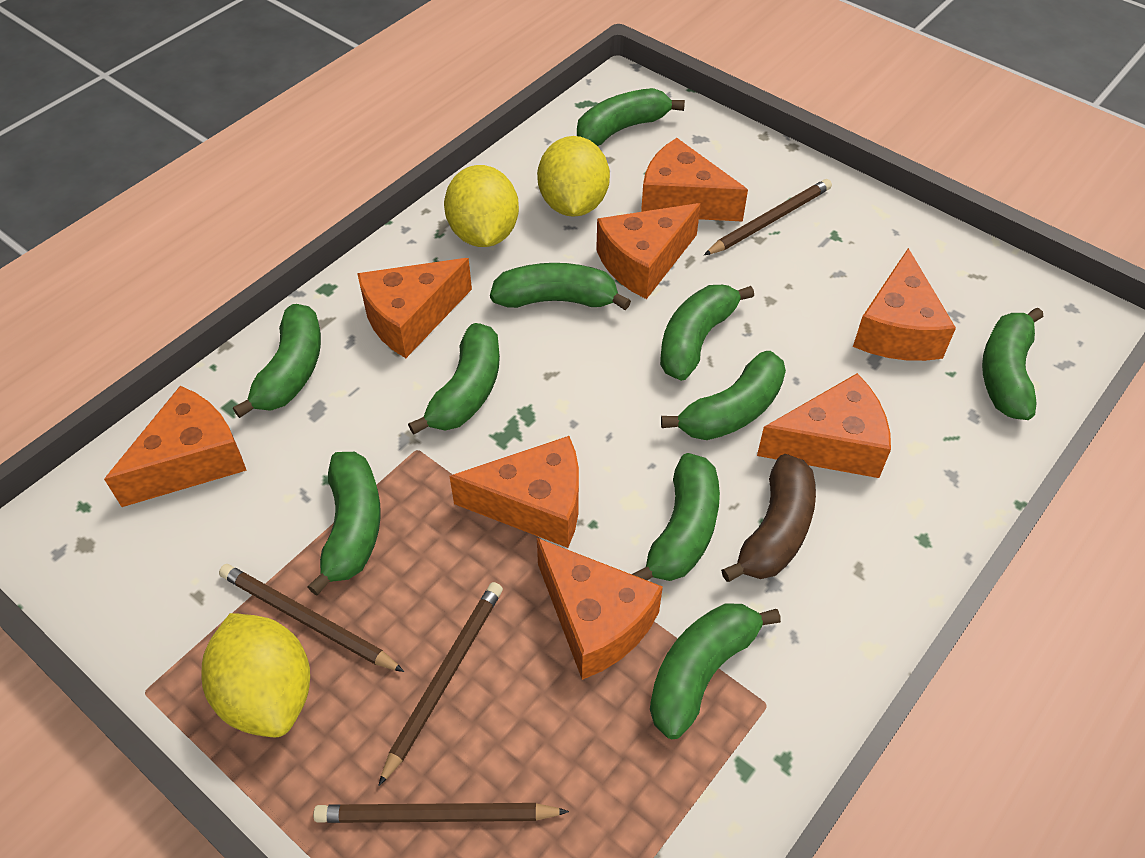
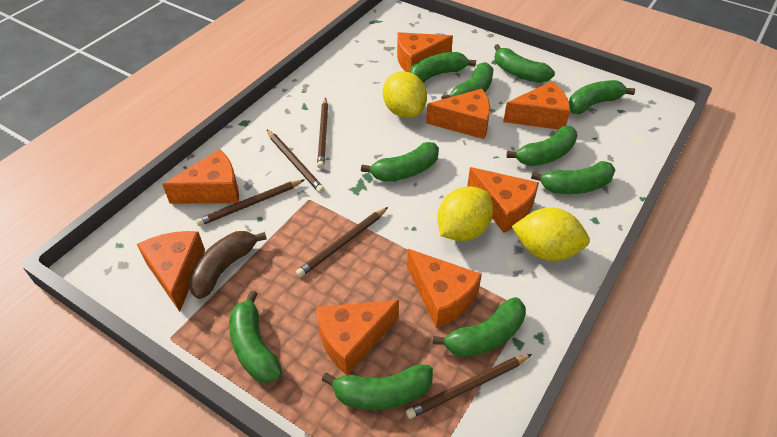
brown pencil: 4 -> 5

